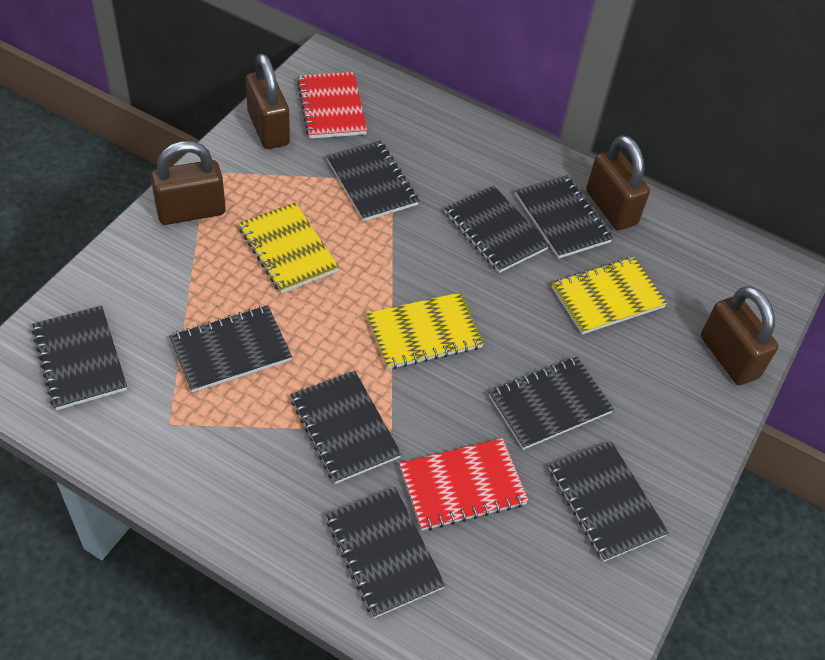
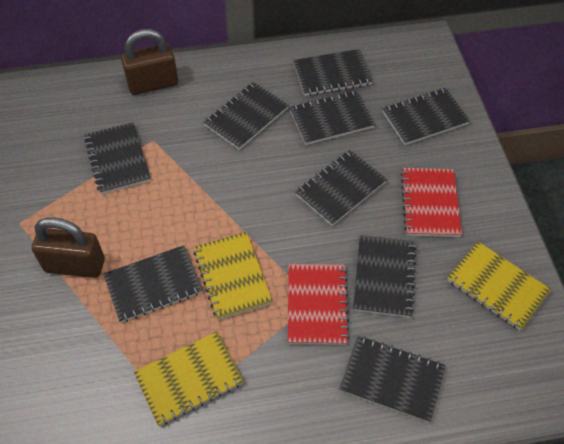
brown padlock: 4 -> 2

